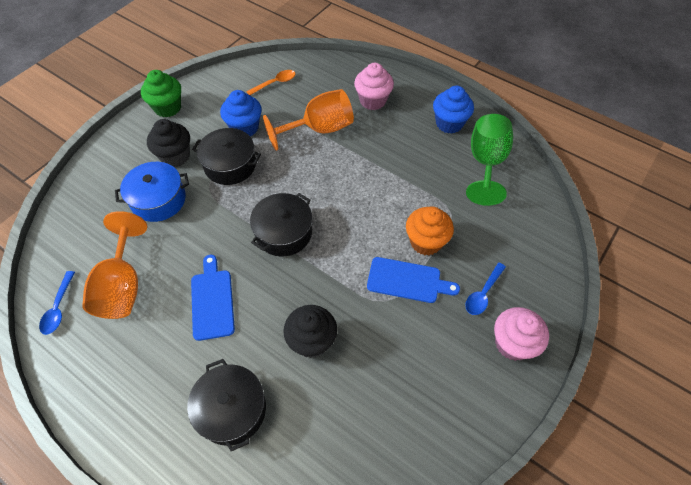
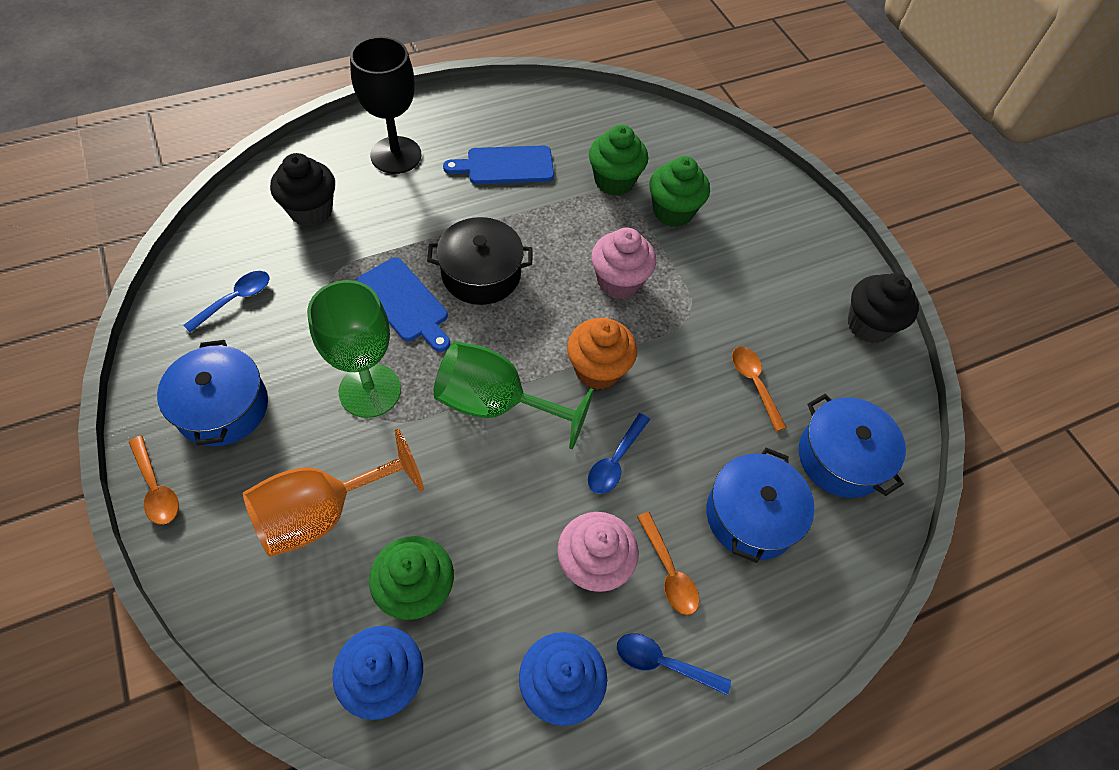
black goblet: 0 -> 1
black pot: 3 -> 1
blue pot: 1 -> 3
blue spoon: 2 -> 3
green cupcake: 1 -> 3
green goblet: 1 -> 2
orange goblet: 2 -> 1
orange spoon: 1 -> 3

